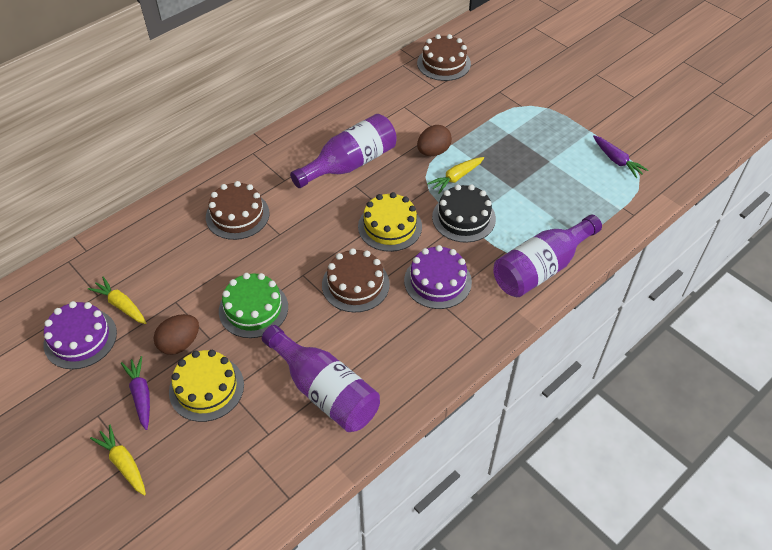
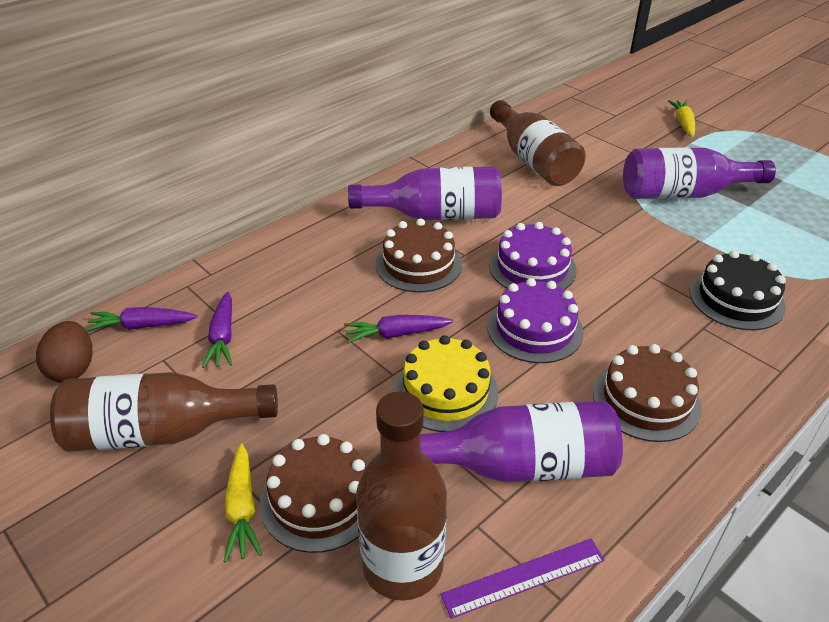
brown bottle: 0 -> 3
brown egg: 2 -> 1
green cake: 1 -> 0
purple carrot: 2 -> 3
purple ruler: 0 -> 1
yellow cake: 2 -> 1
yellow carrot: 3 -> 2

